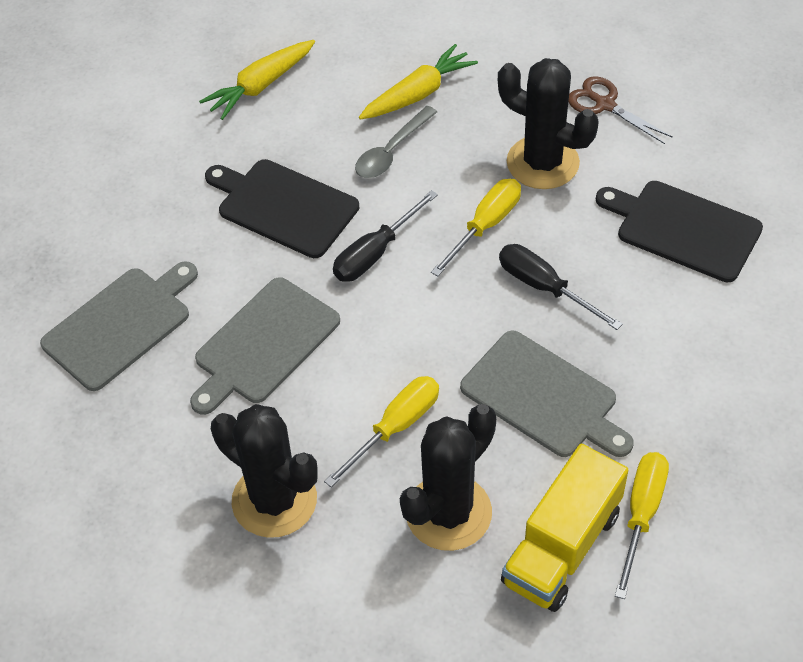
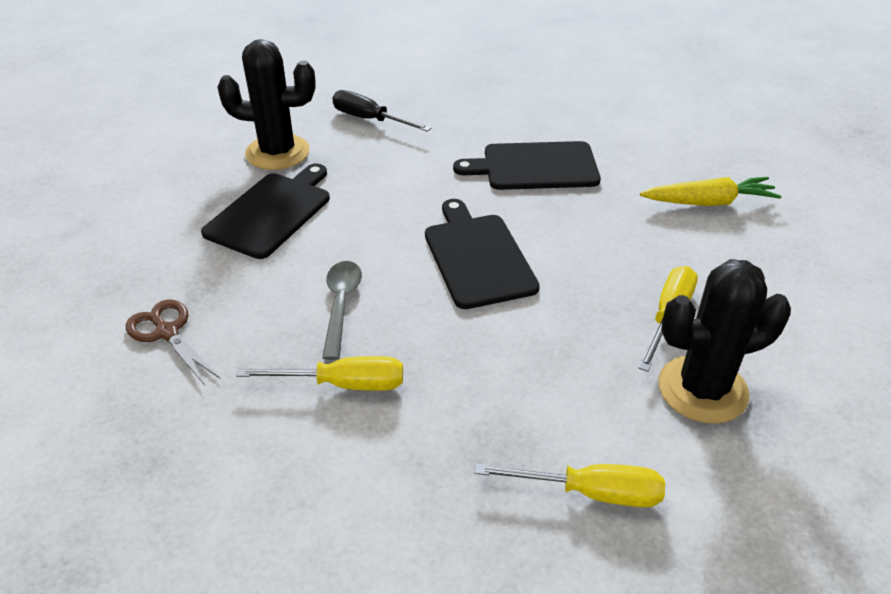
black cactus: 3 -> 2
black cutting board: 2 -> 3
black screwdriver: 2 -> 1
grey cutting board: 3 -> 0
yellow carrot: 2 -> 1
yellow truck: 1 -> 0

